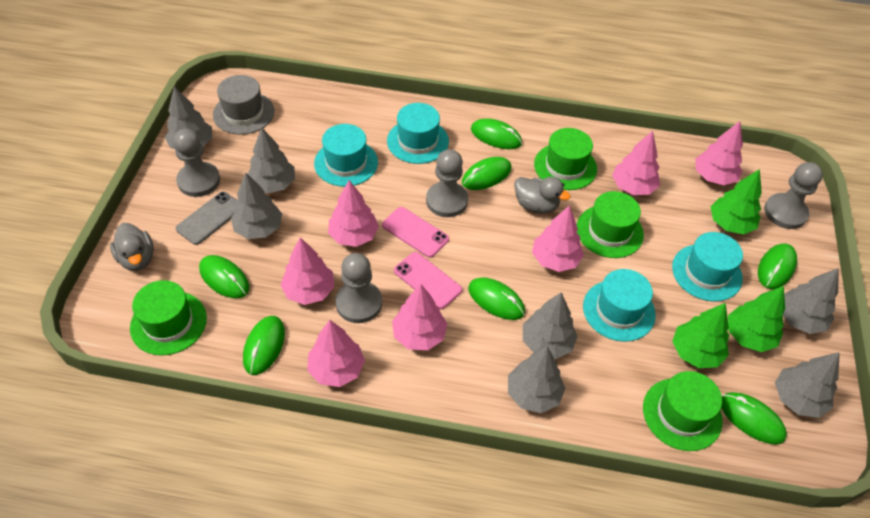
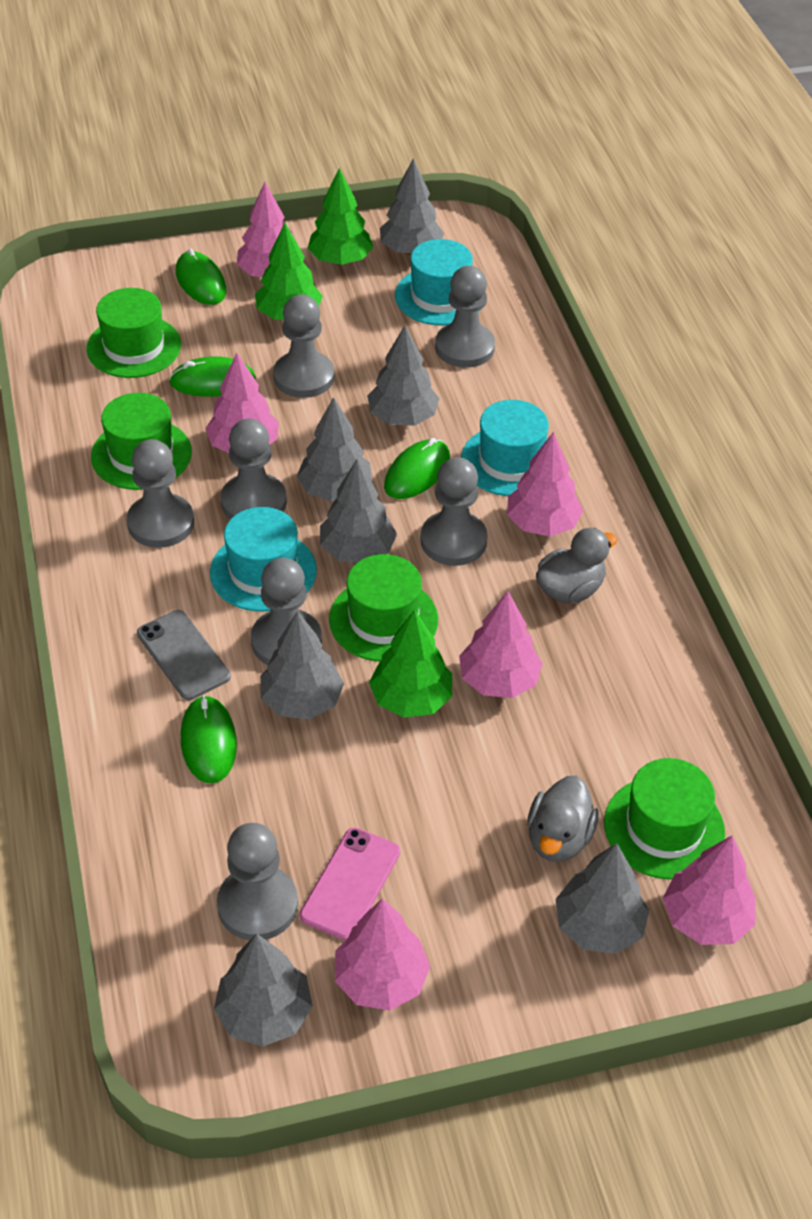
green mouse: 7 -> 4
grey hat: 1 -> 0
grey pawn: 4 -> 7
pink phone: 2 -> 1
pink tree: 7 -> 6
turquoise hat: 4 -> 3

